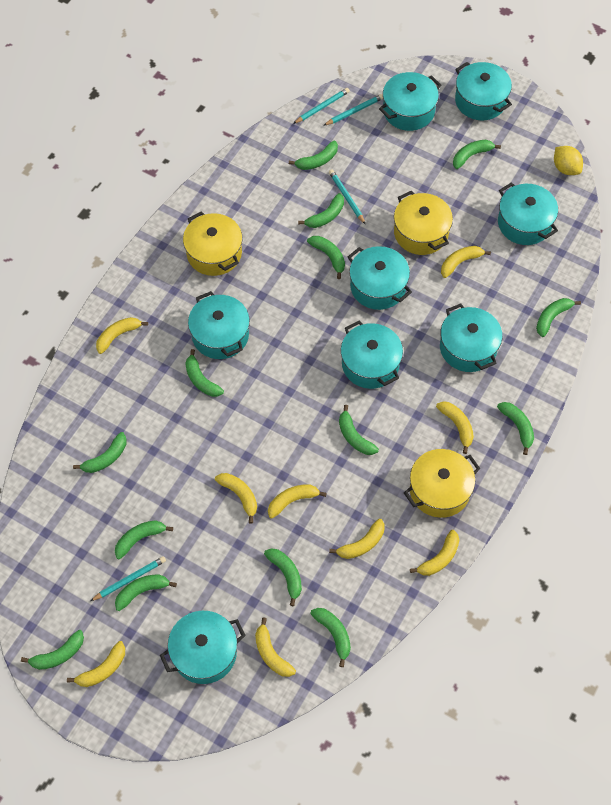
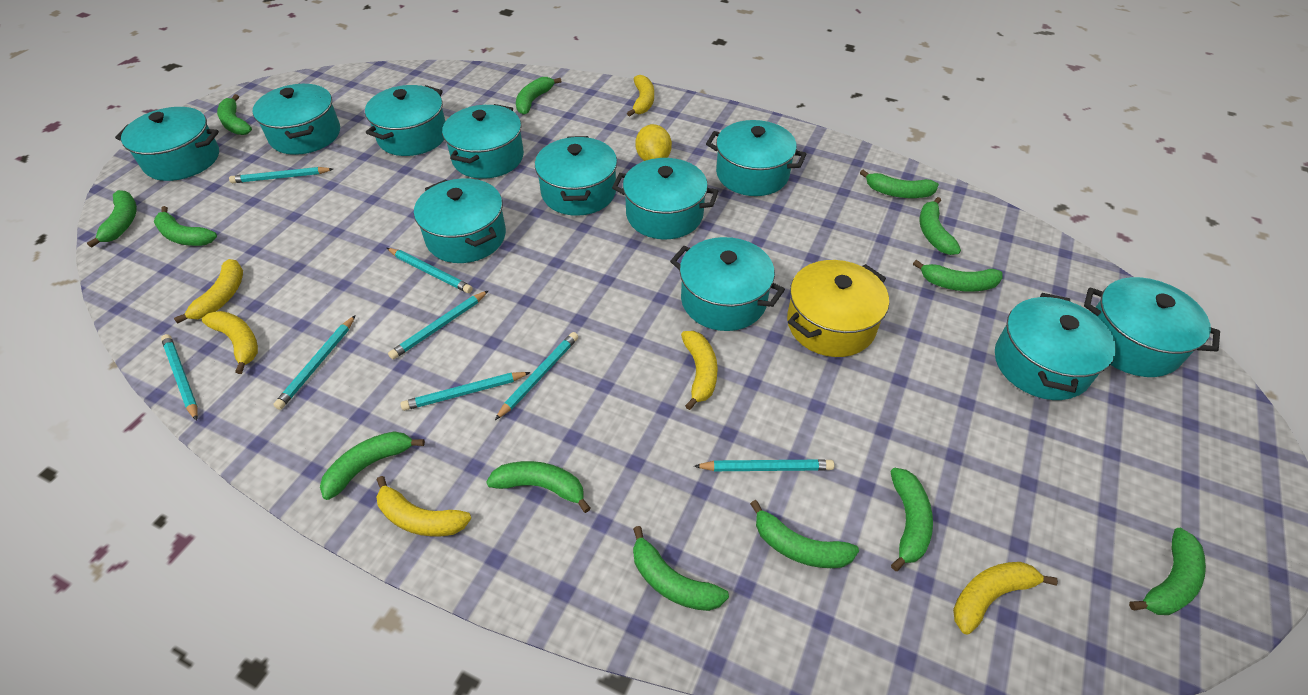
green banana: 14 -> 13
turquoise pencil: 4 -> 8
turquoise pot: 8 -> 11
yellow banana: 9 -> 6
yellow pot: 3 -> 1

